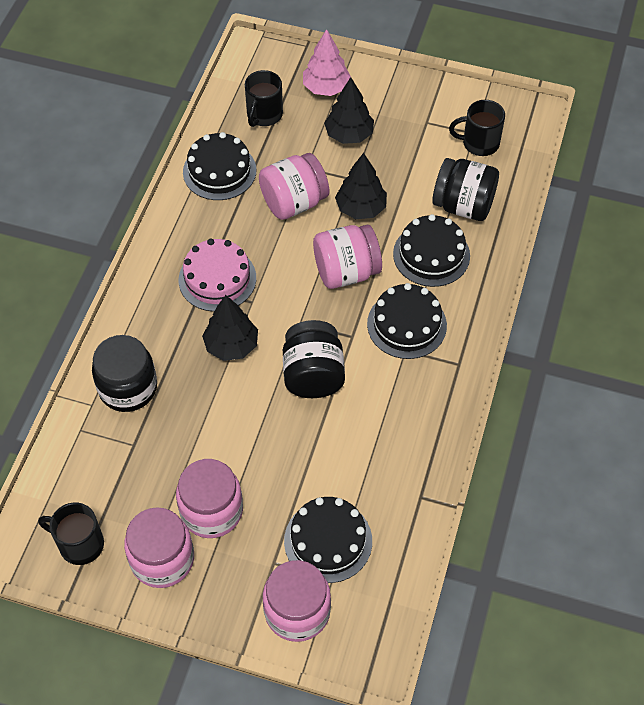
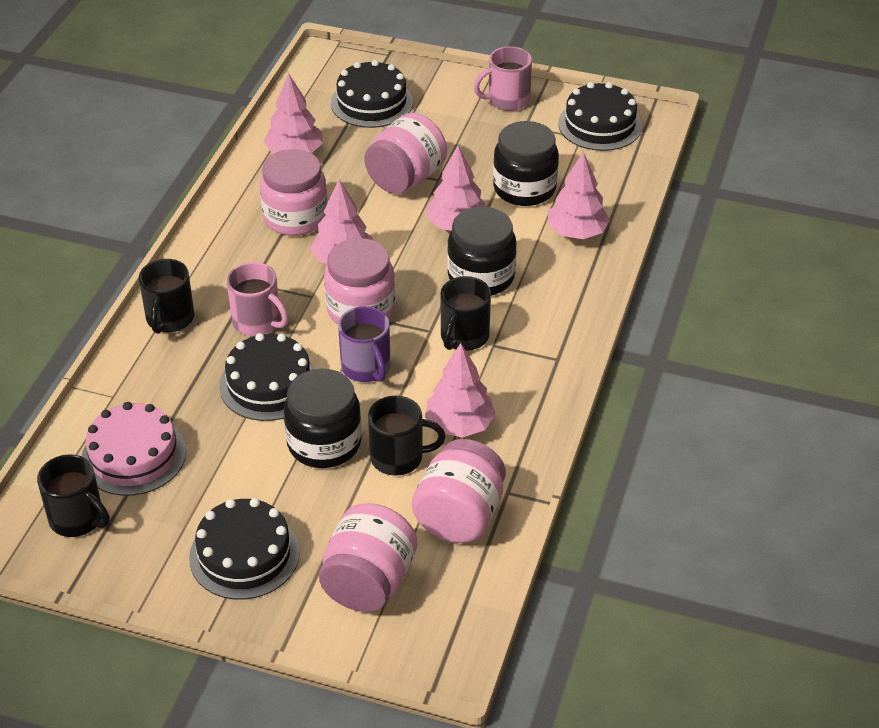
black mug: 3 -> 4
black tree: 3 -> 0
pink mug: 0 -> 2
pink tree: 1 -> 5
purple mug: 0 -> 1

